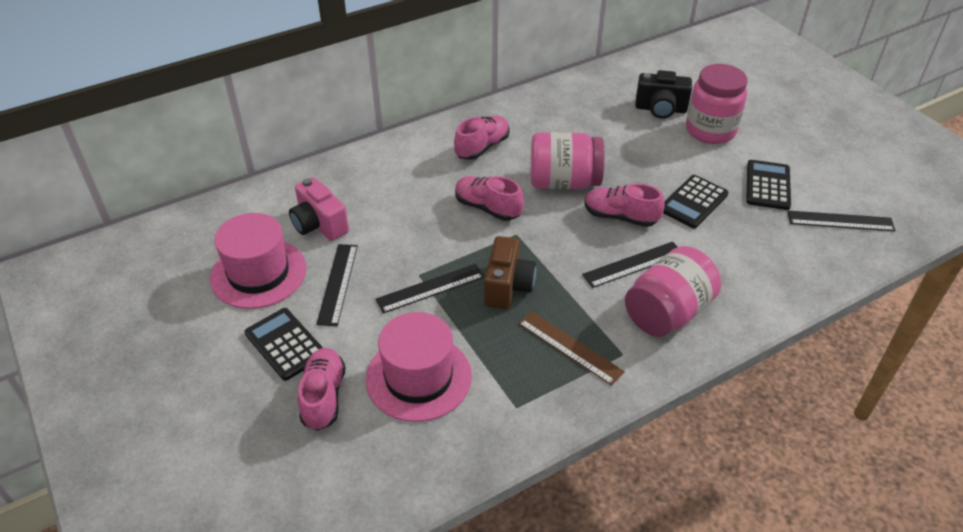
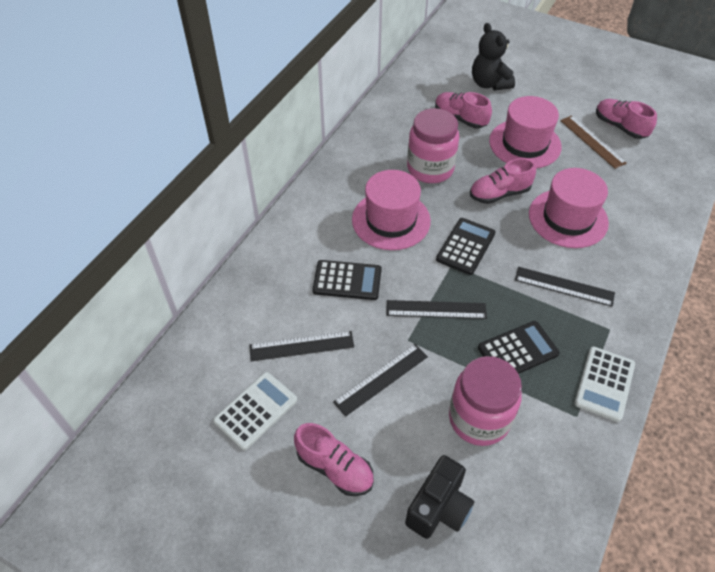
black teddy bear: 0 -> 1
brown camera: 1 -> 0
pink camera: 1 -> 0
pink hat: 2 -> 3
pink jar: 3 -> 2
white calculator: 0 -> 2

